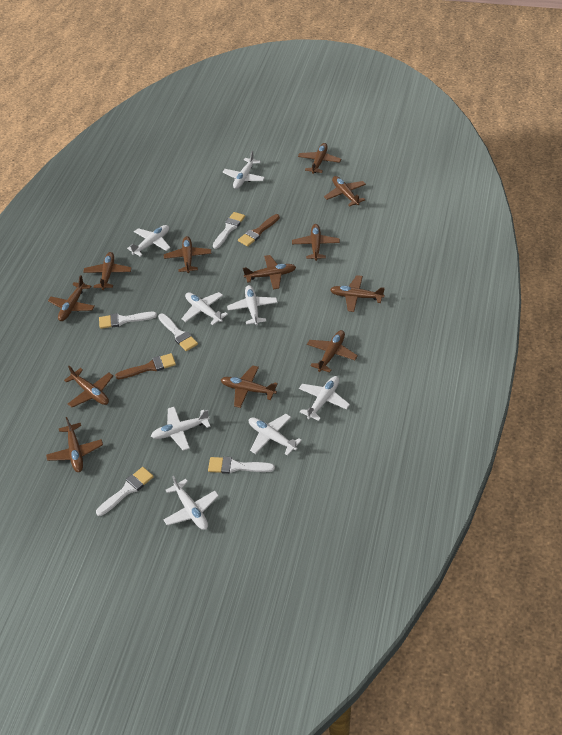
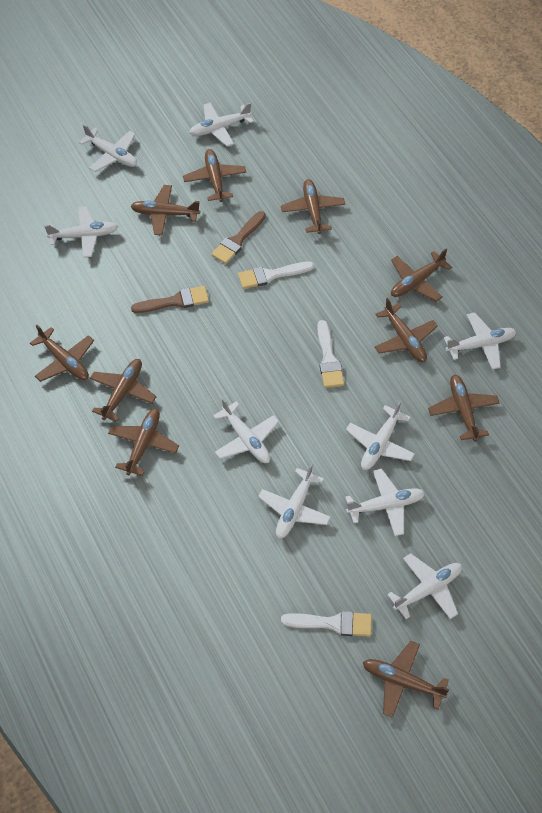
brown plane: 12 -> 10
white brush: 5 -> 3
white plane: 8 -> 9

